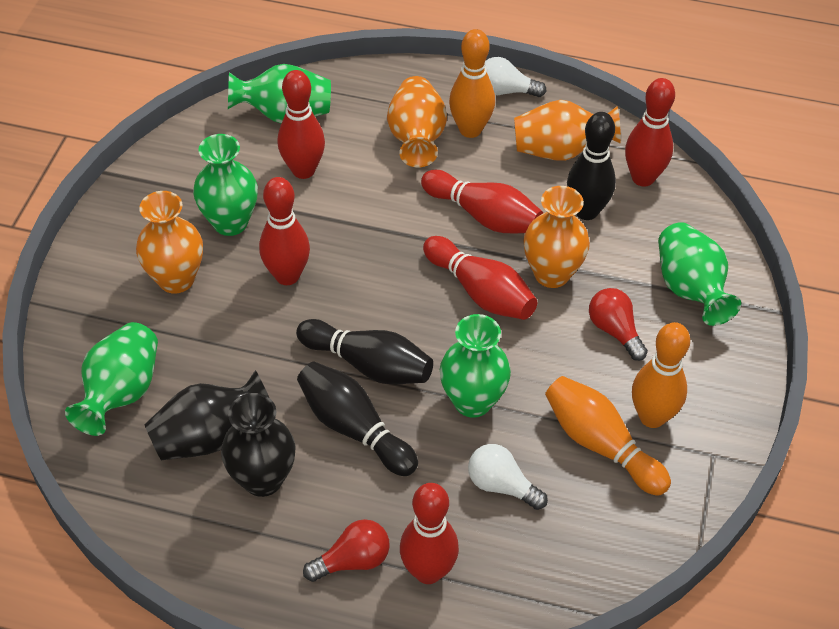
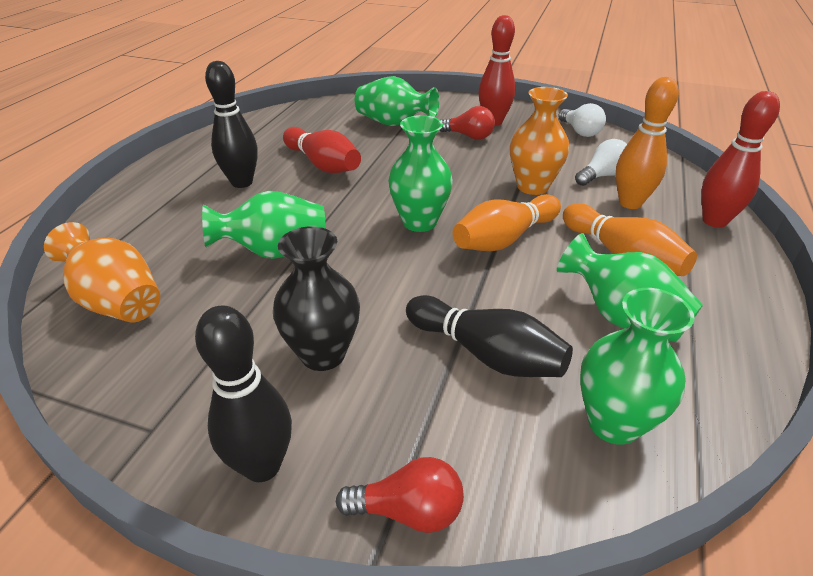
black vase: 2 -> 1
orange vase: 4 -> 2
red bowling pin: 6 -> 3

